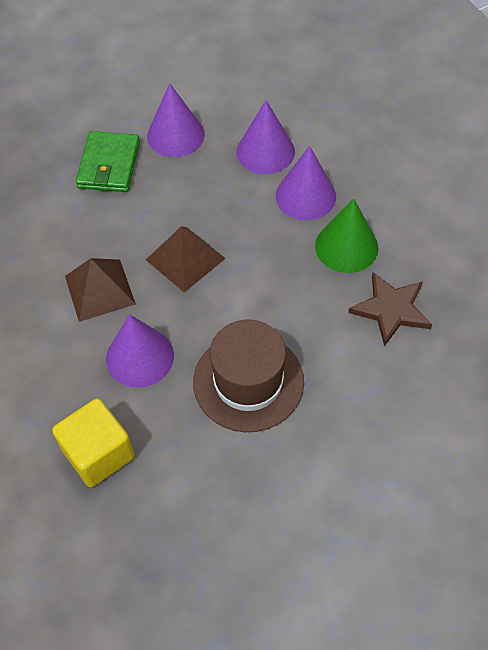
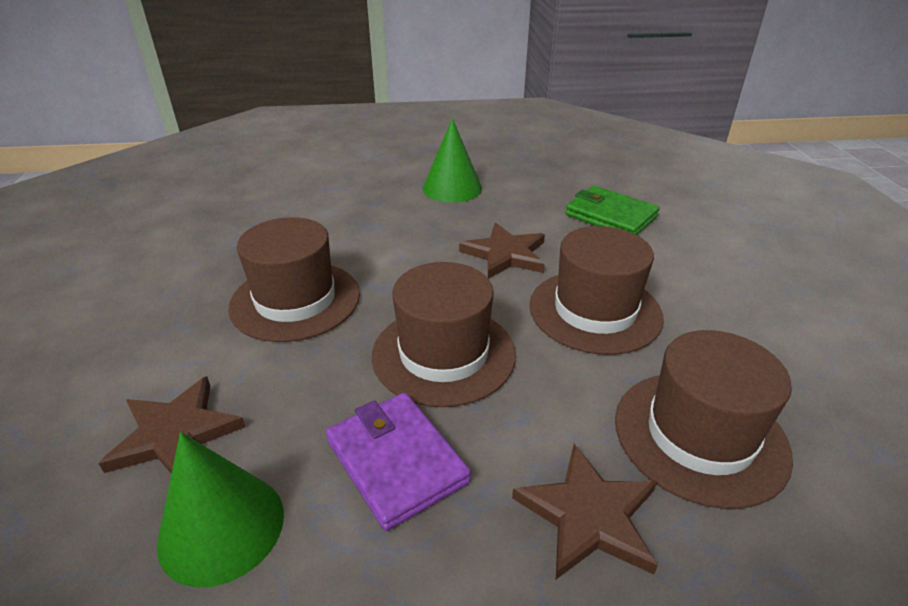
brown hat: 1 -> 4
brown pyramid: 2 -> 0
brown star: 1 -> 3
green cone: 1 -> 2
purple cone: 4 -> 0
purple wallet: 0 -> 1
yellow cube: 1 -> 0

